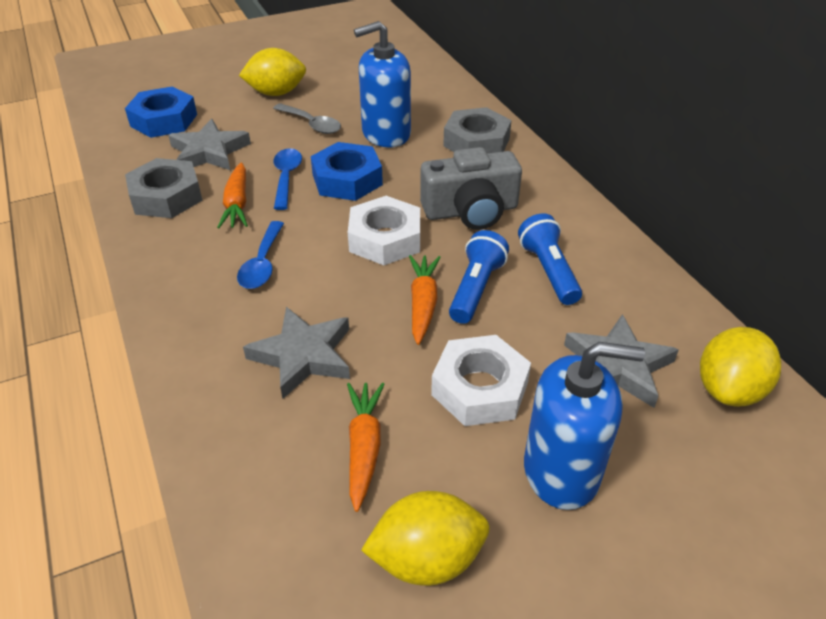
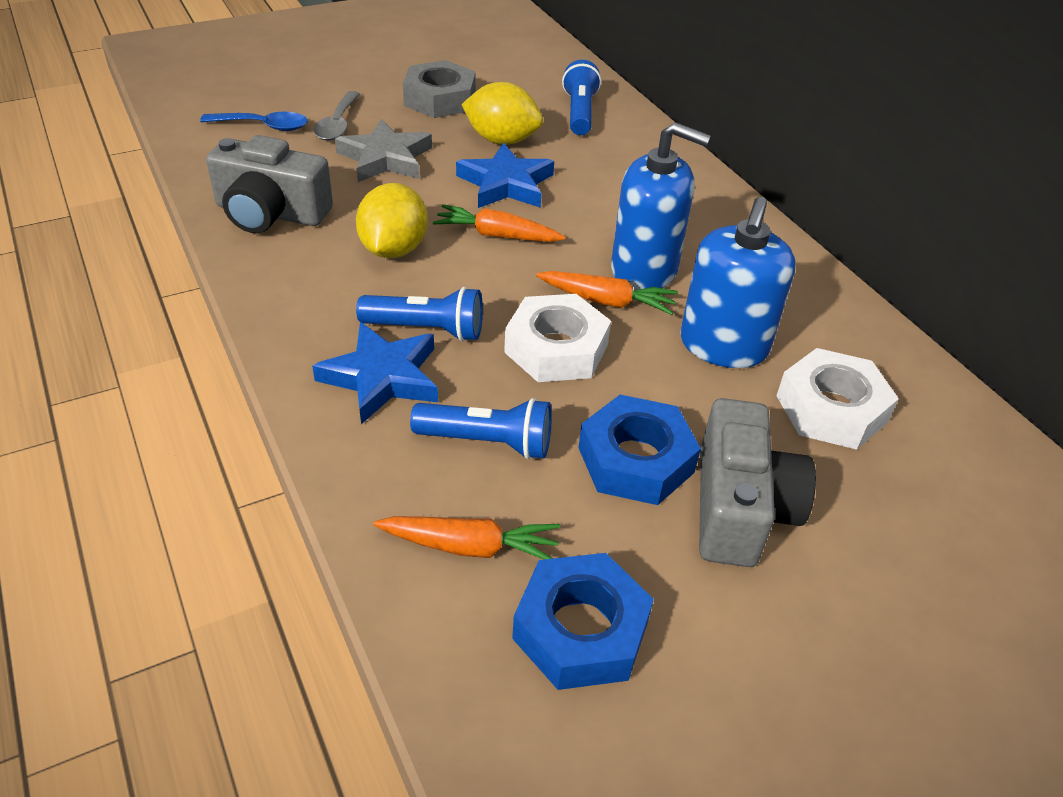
blue flashlight: 2 -> 3
blue spoon: 2 -> 1
blue star: 0 -> 2
grey camera: 1 -> 2
grey nut: 2 -> 1
grey star: 3 -> 1
yellow lemon: 3 -> 2

